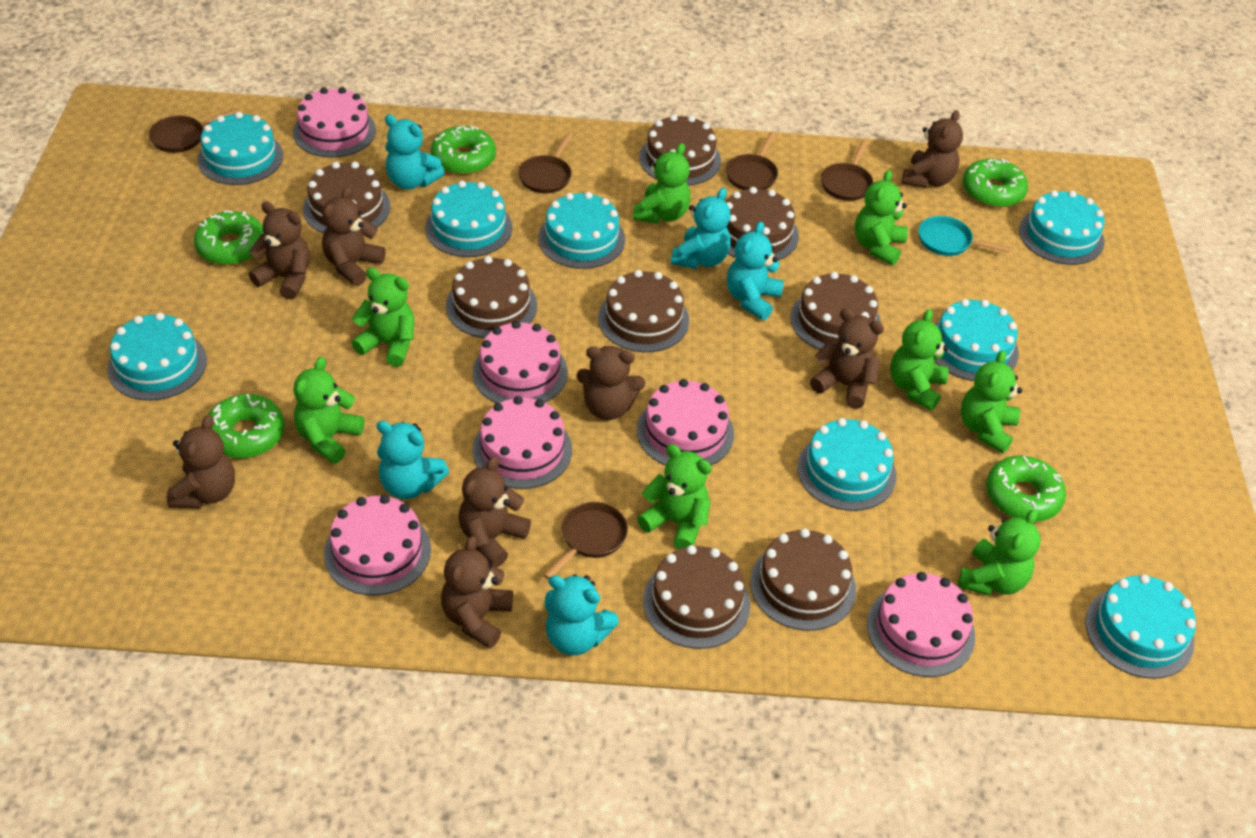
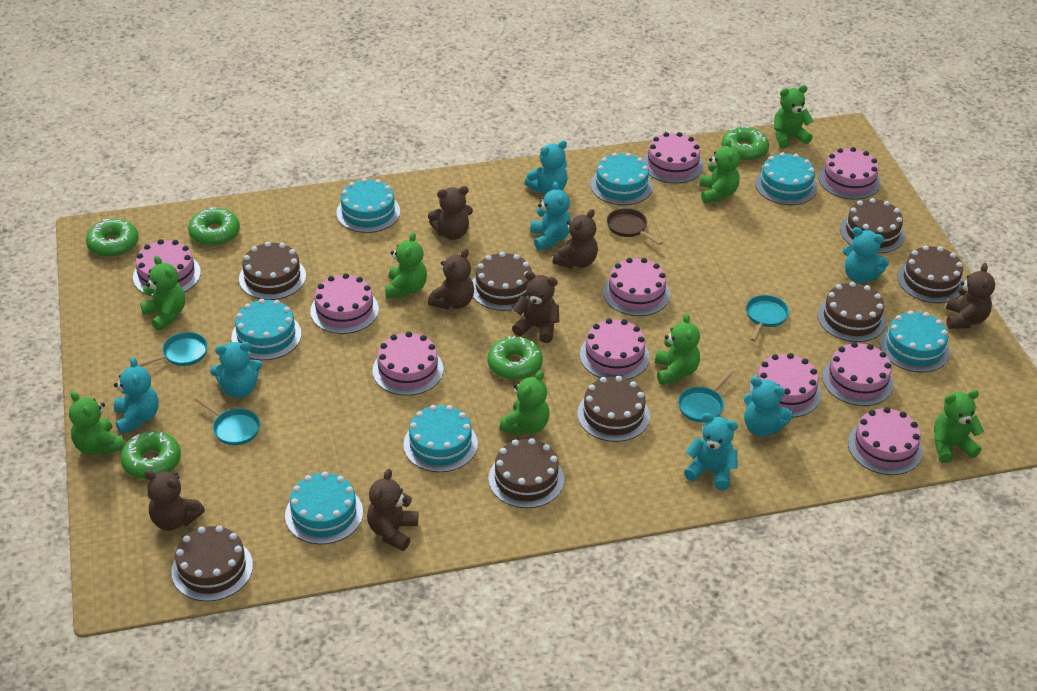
brown pan: 5 -> 1
brown teddy bear: 8 -> 7
pink cake: 6 -> 10
turquoise cake: 8 -> 7
turquoise pan: 1 -> 4
turquoise teddy bear: 5 -> 7

